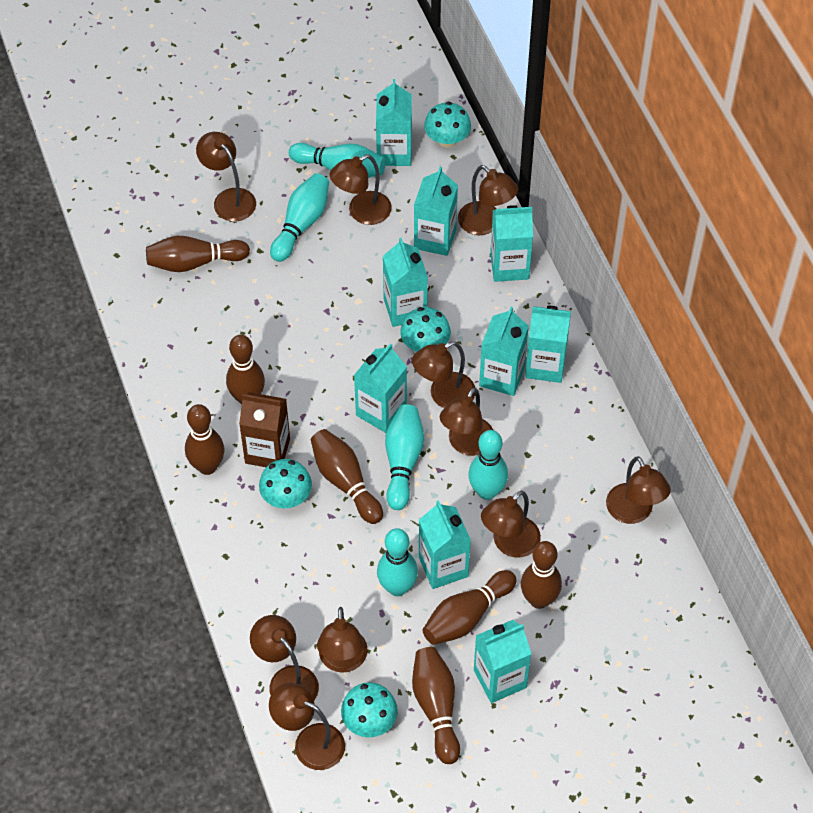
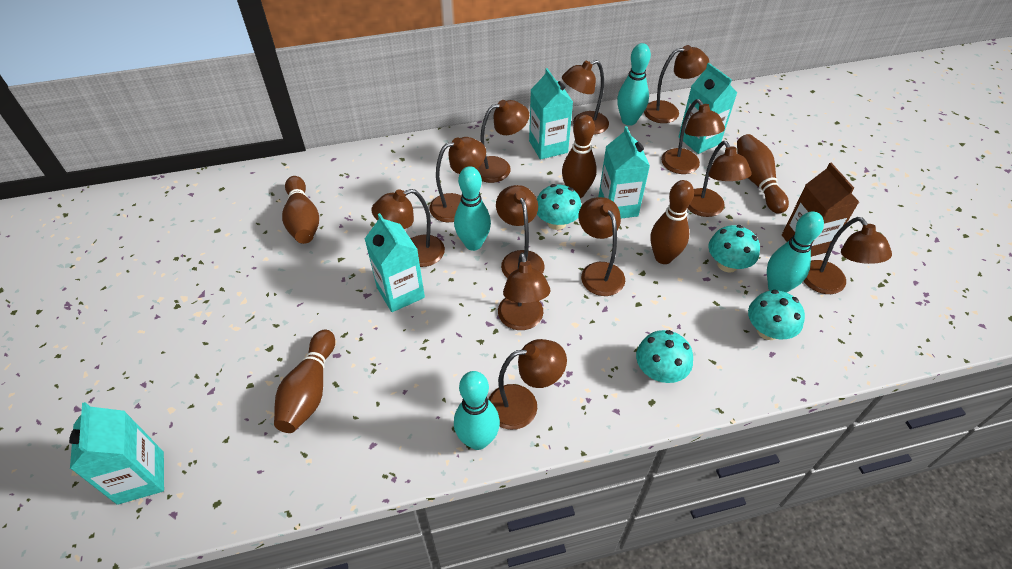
brown bowling pin: 7 -> 5
brown lamp: 10 -> 12
turquoise bowling pin: 5 -> 4
turquoise carton: 9 -> 5

